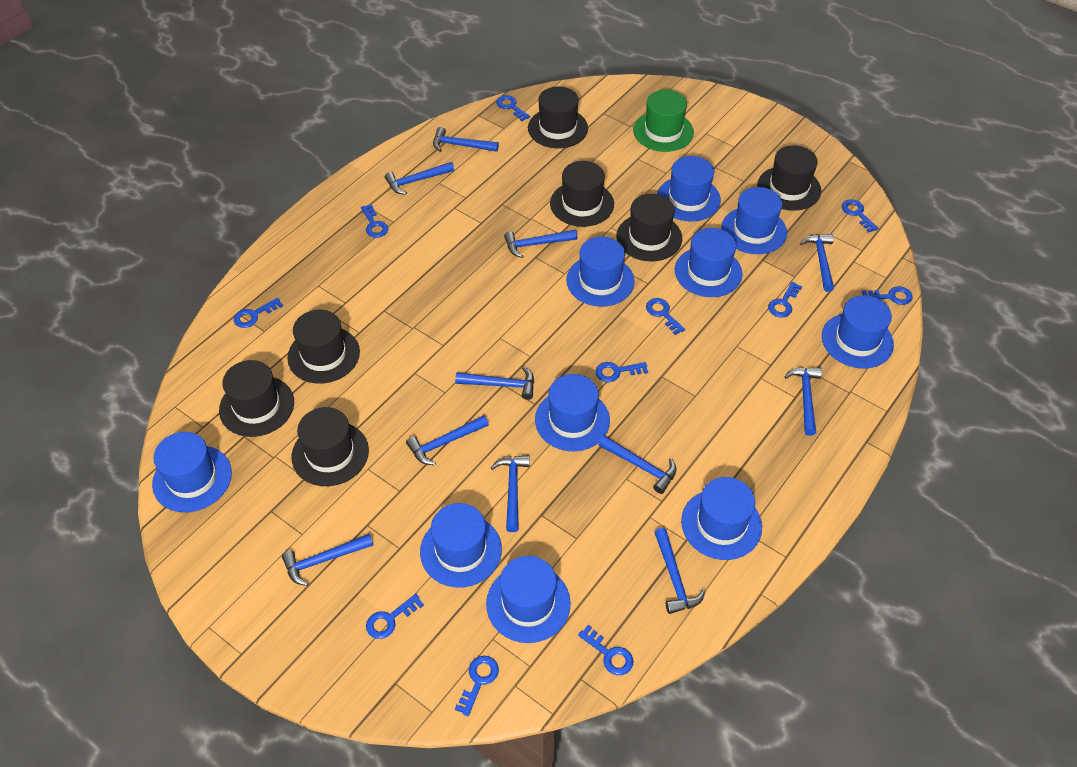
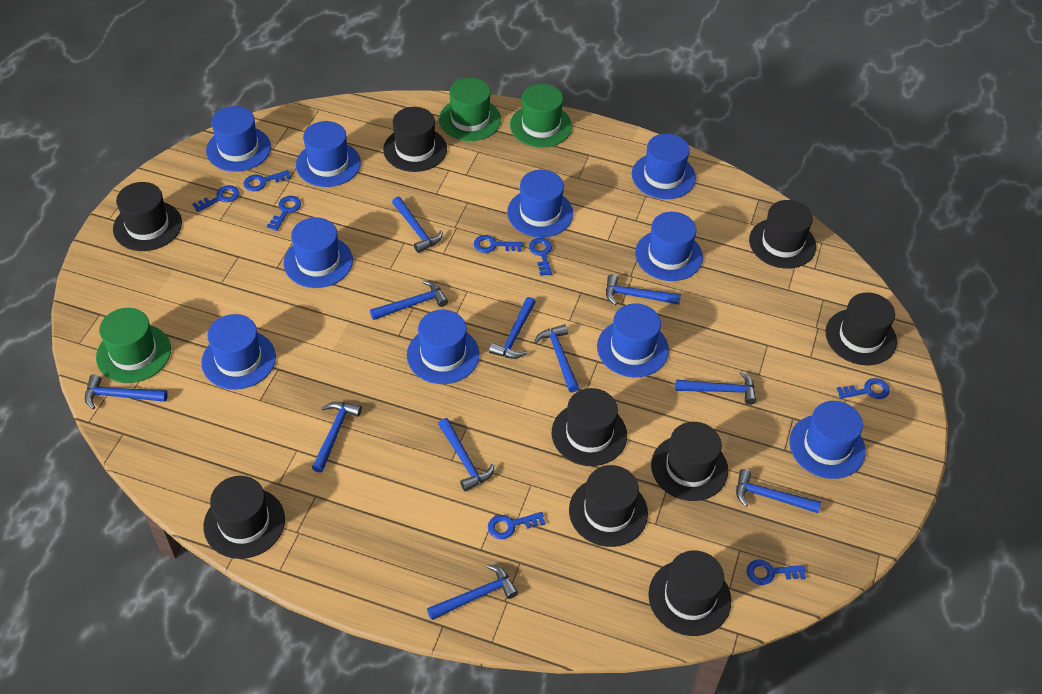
black hat: 7 -> 9
blue key: 11 -> 8
green hat: 1 -> 3

